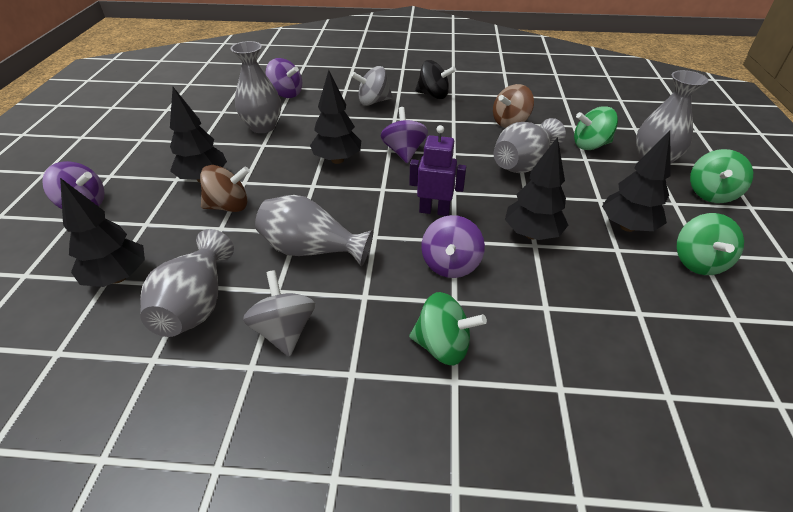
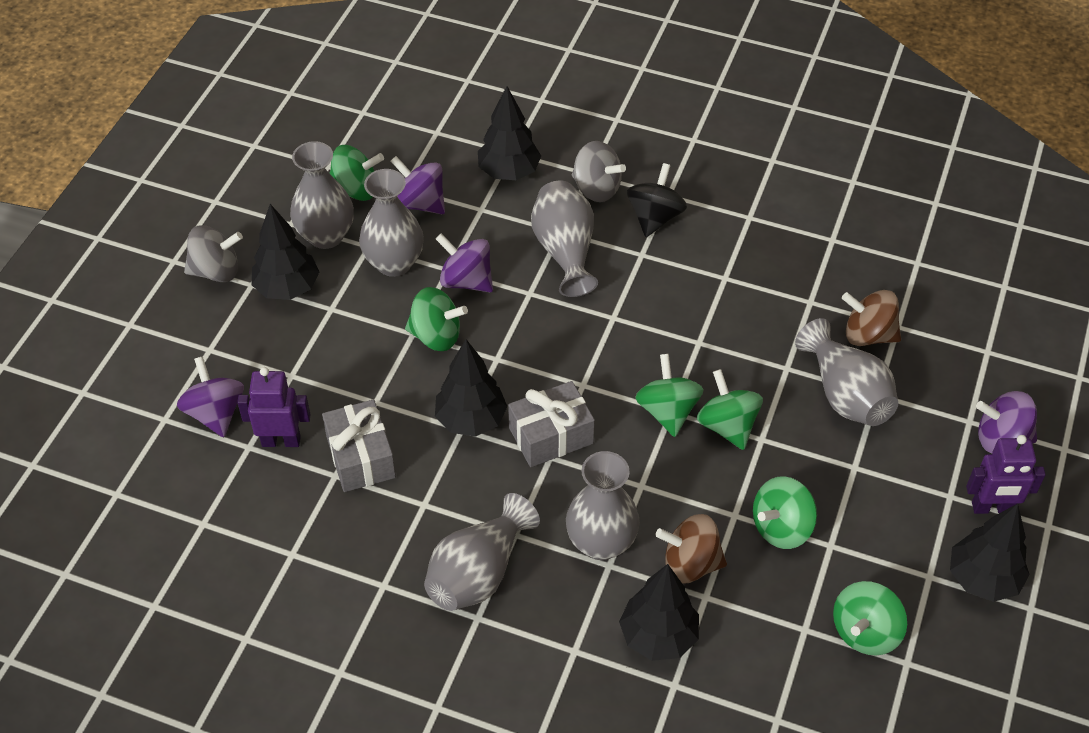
green spinning top: 4 -> 6
grey gift: 0 -> 2
grey vase: 5 -> 6
purple robot: 1 -> 2

